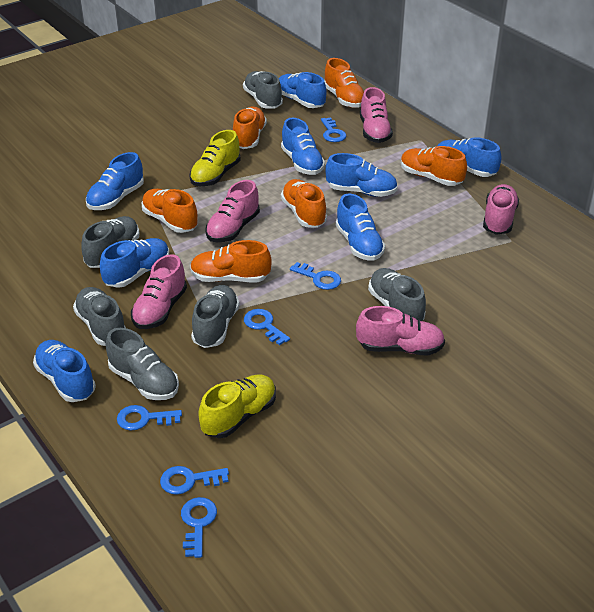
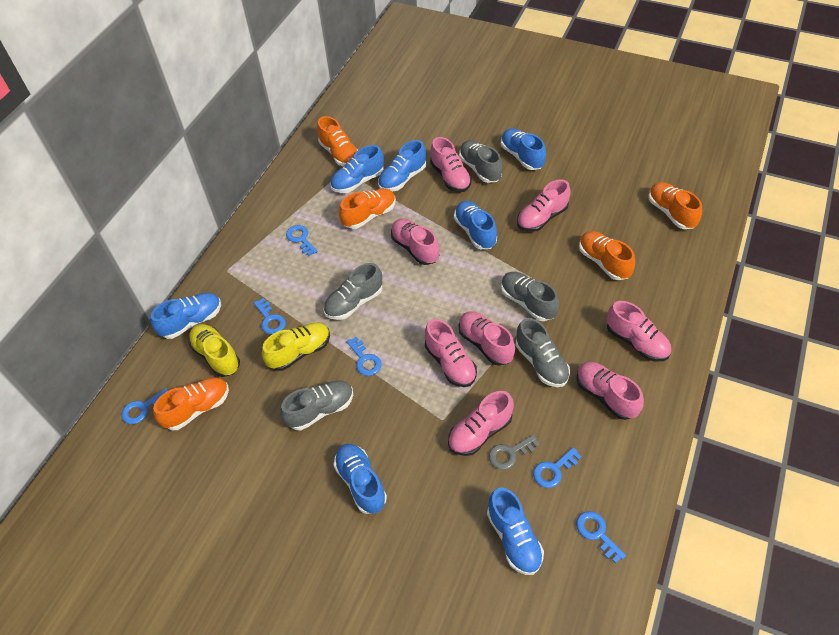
blue shoe: 8 -> 7
grey key: 0 -> 1
grey shoe: 6 -> 5
orange shoe: 6 -> 5
pink shoe: 5 -> 8

